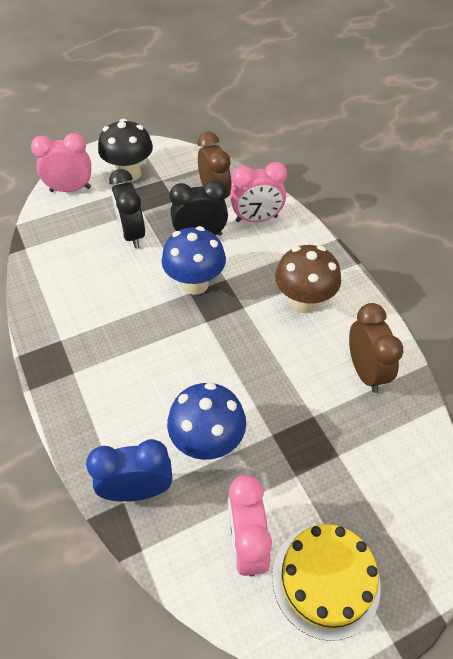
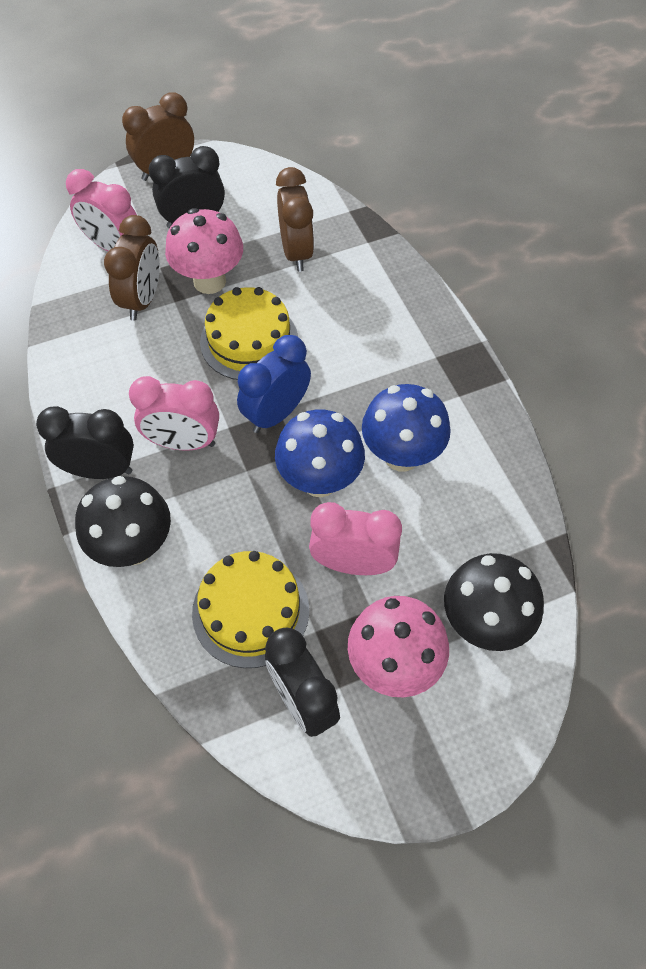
black clock: 2 -> 3
black mushroom: 1 -> 2
brown clock: 2 -> 3
brown mushroom: 1 -> 0
pink mushroom: 0 -> 2
yellow cake: 1 -> 2

